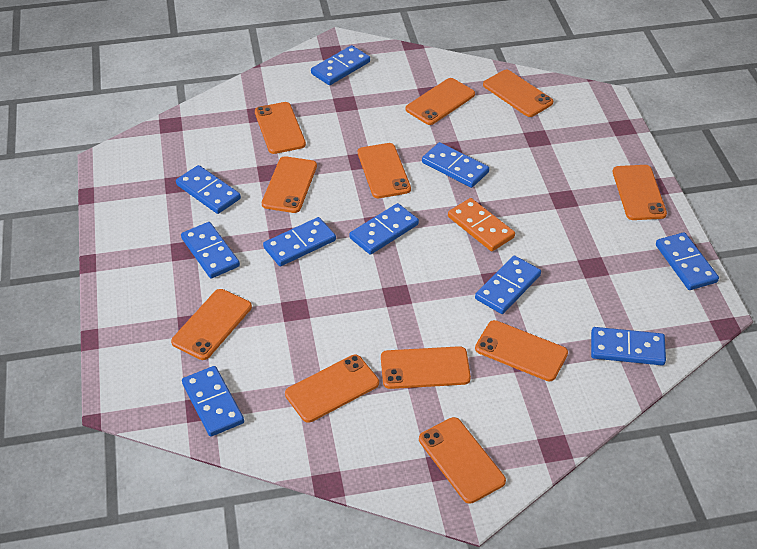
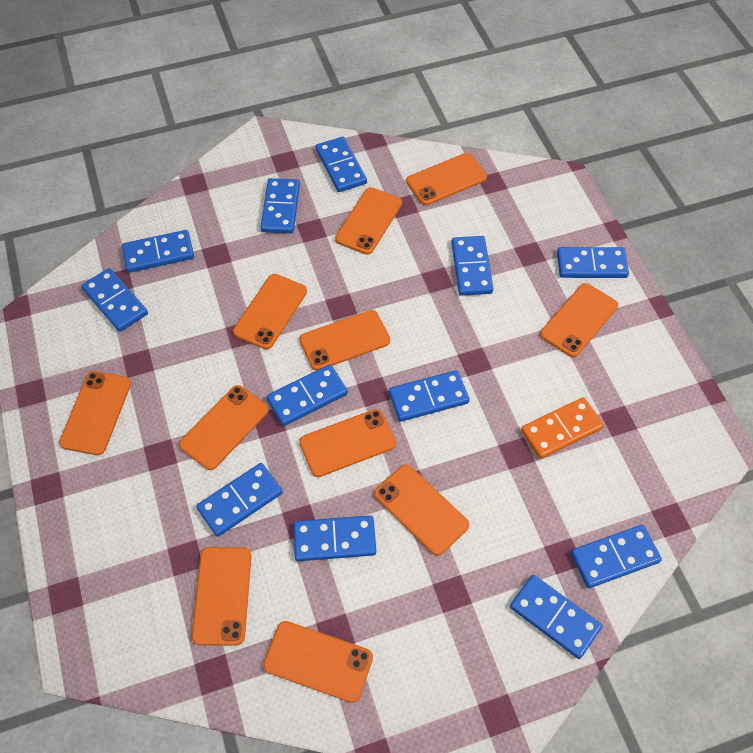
blue domino: 10 -> 12

